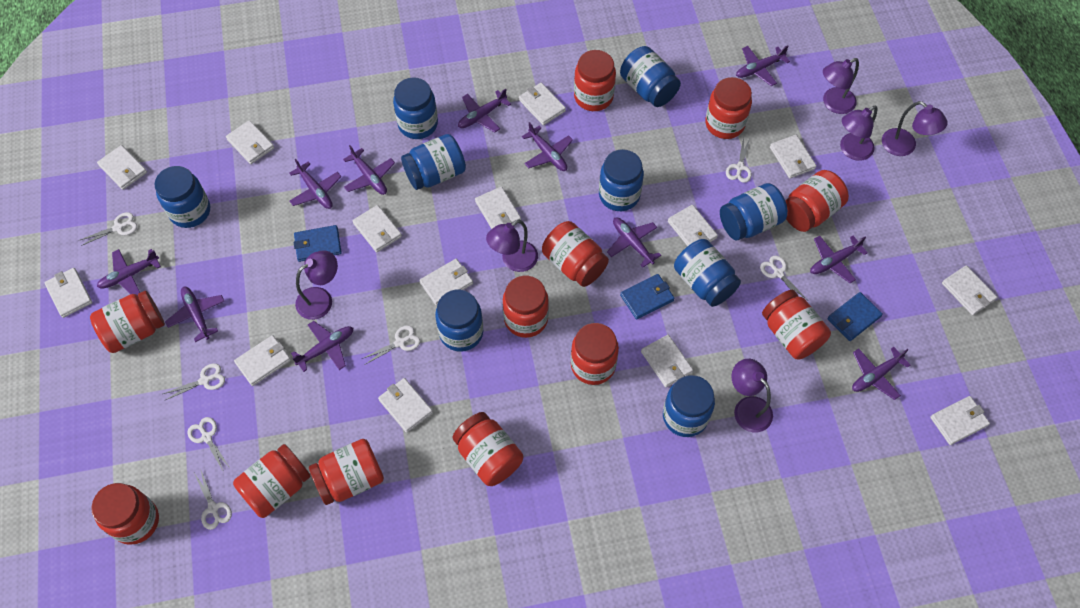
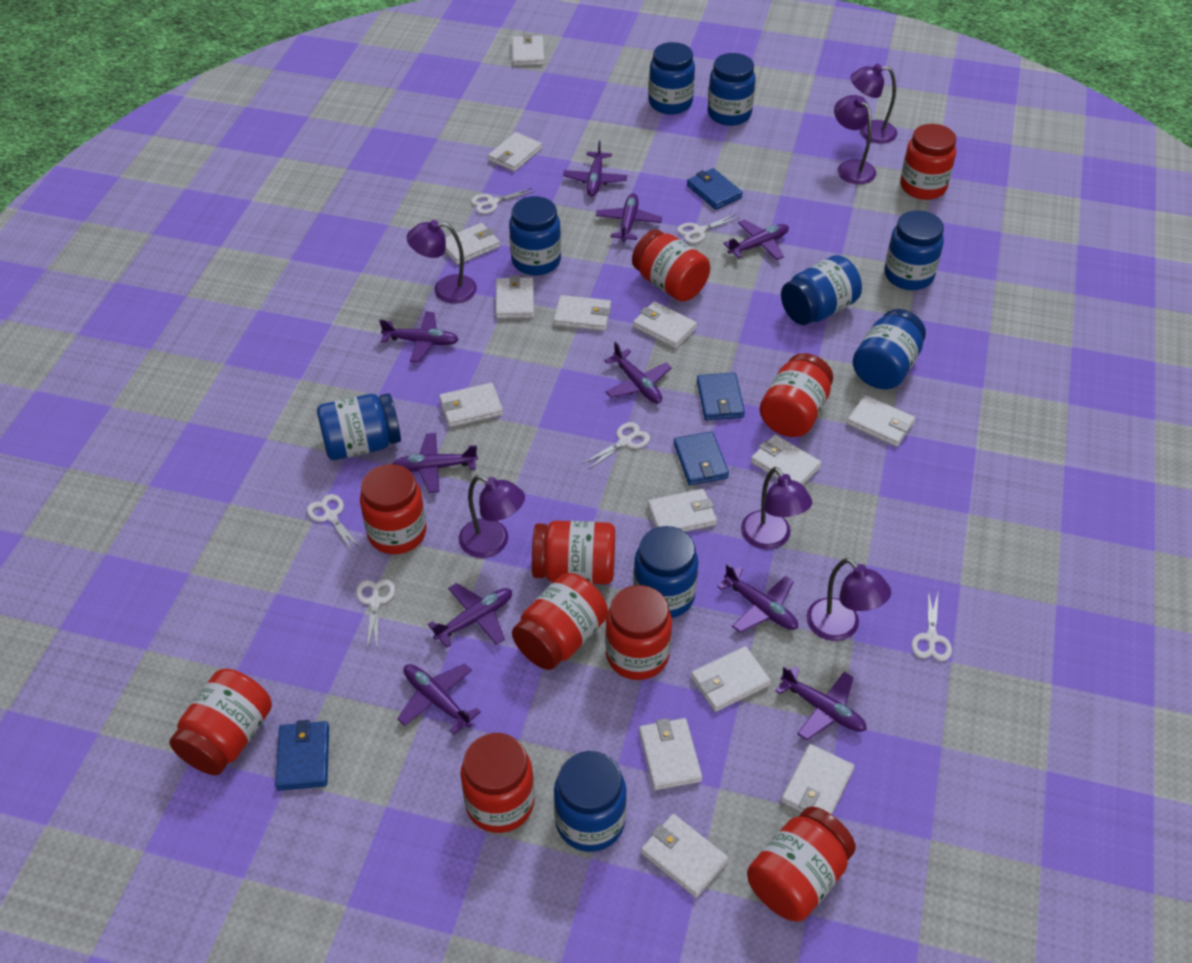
blue wallet: 3 -> 4
purple plane: 11 -> 10
red jar: 12 -> 10
white scissors: 7 -> 6

